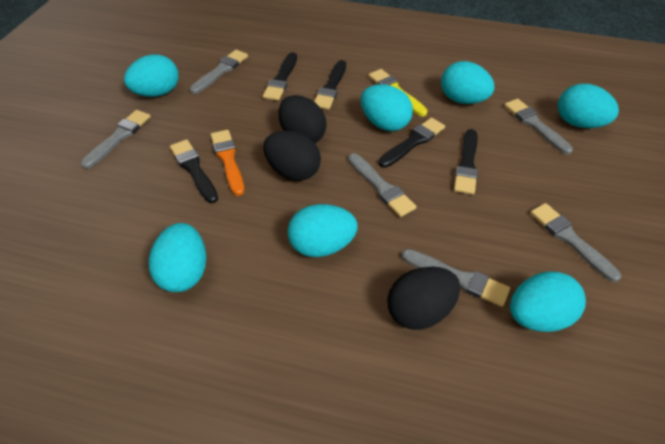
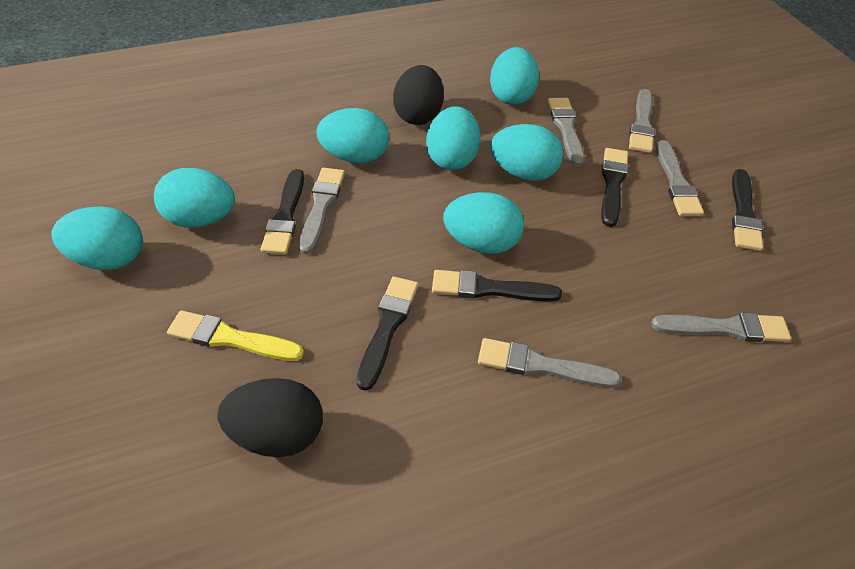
black egg: 3 -> 2
orange brush: 1 -> 0

